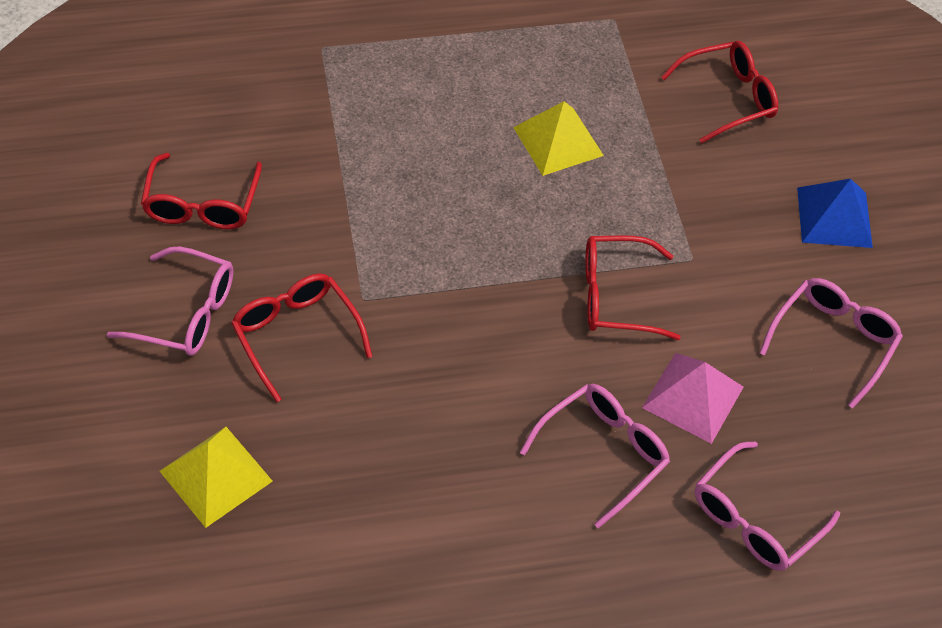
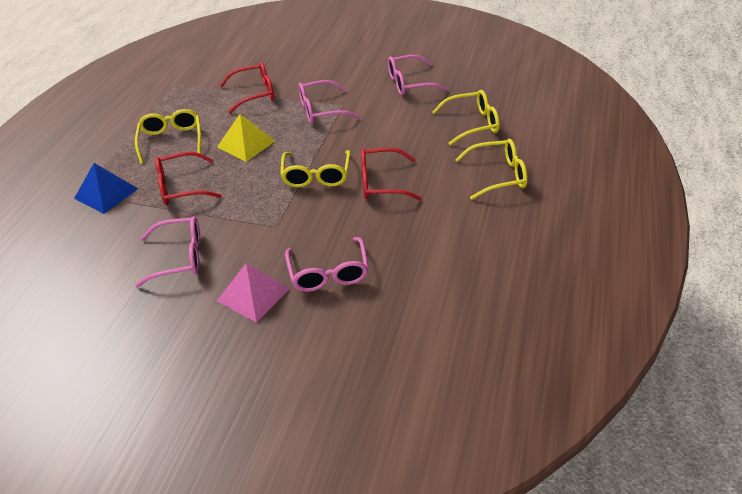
red glasses: 4 -> 3
yellow glasses: 0 -> 4
yellow pyramid: 2 -> 1

